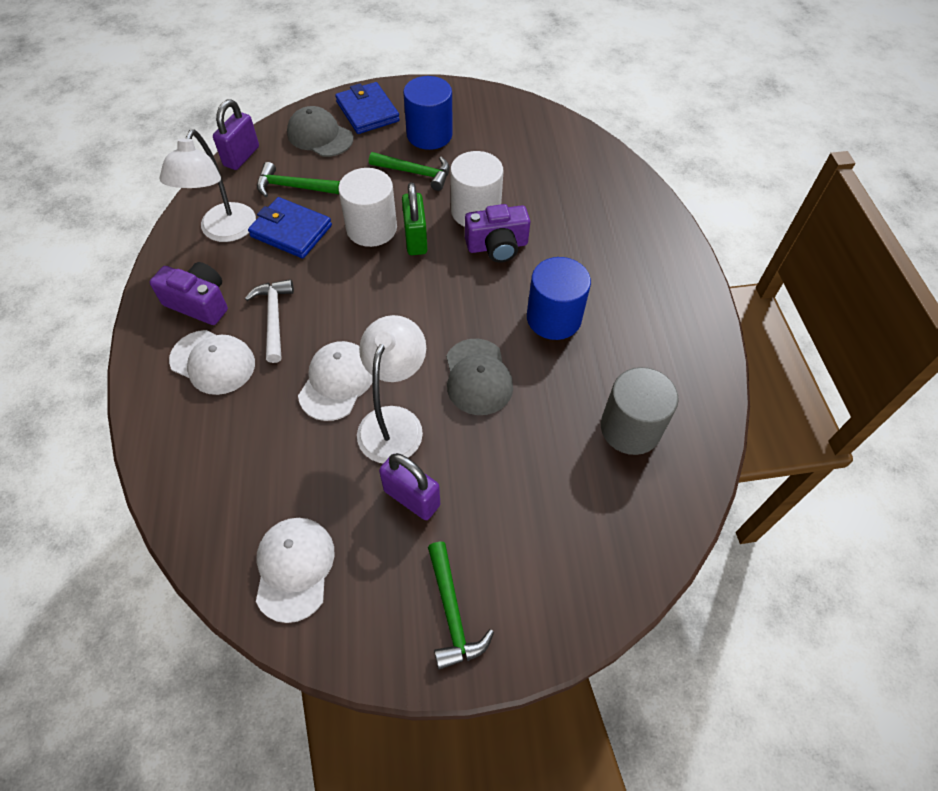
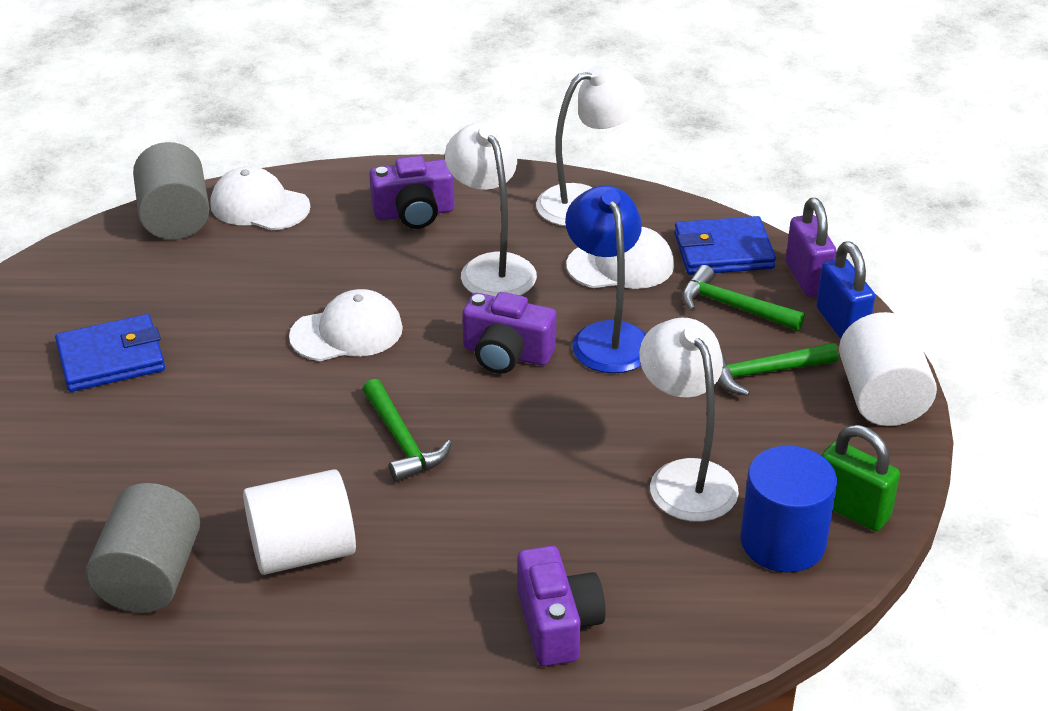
blue cylinder: 2 -> 1
blue lamp: 0 -> 1
blue padlock: 0 -> 1
grey cap: 2 -> 0
grey cylinder: 1 -> 2
purple camera: 2 -> 3
purple padlock: 2 -> 1
white hammer: 1 -> 0
white lamp: 2 -> 3

